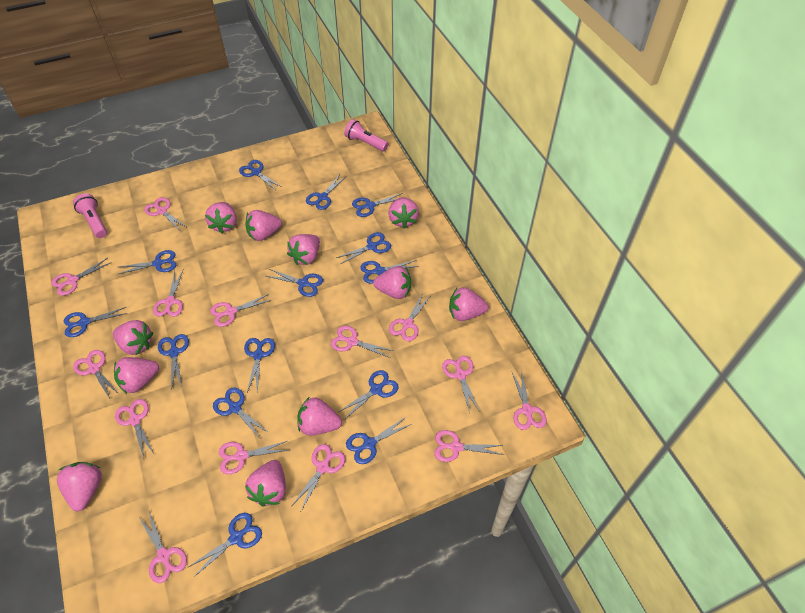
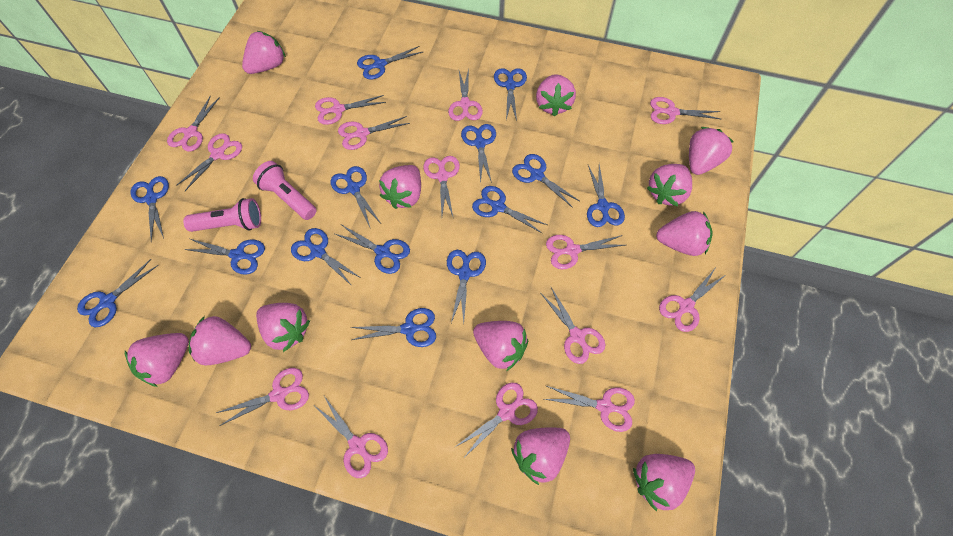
pink strawberry: 11 -> 12

